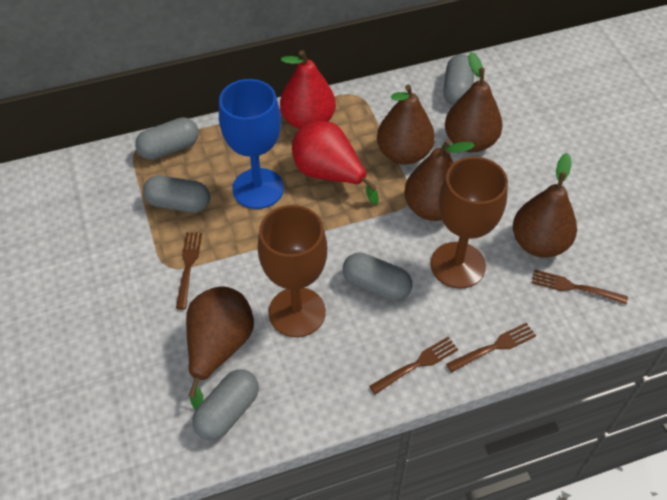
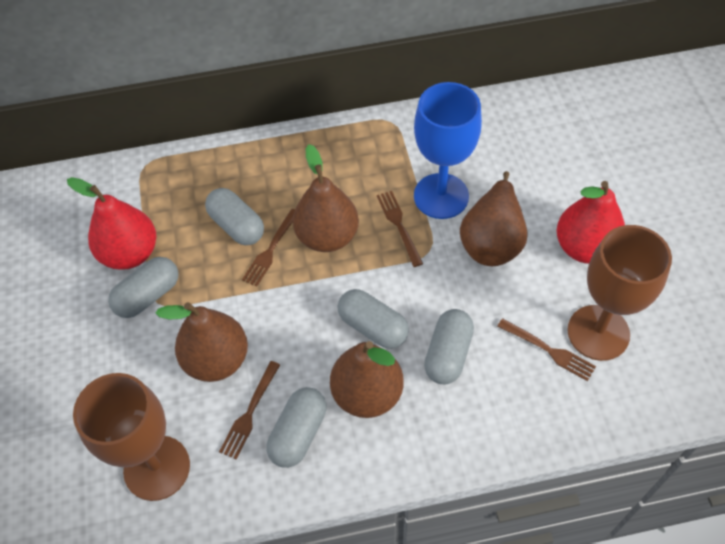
brown pear: 5 -> 4

